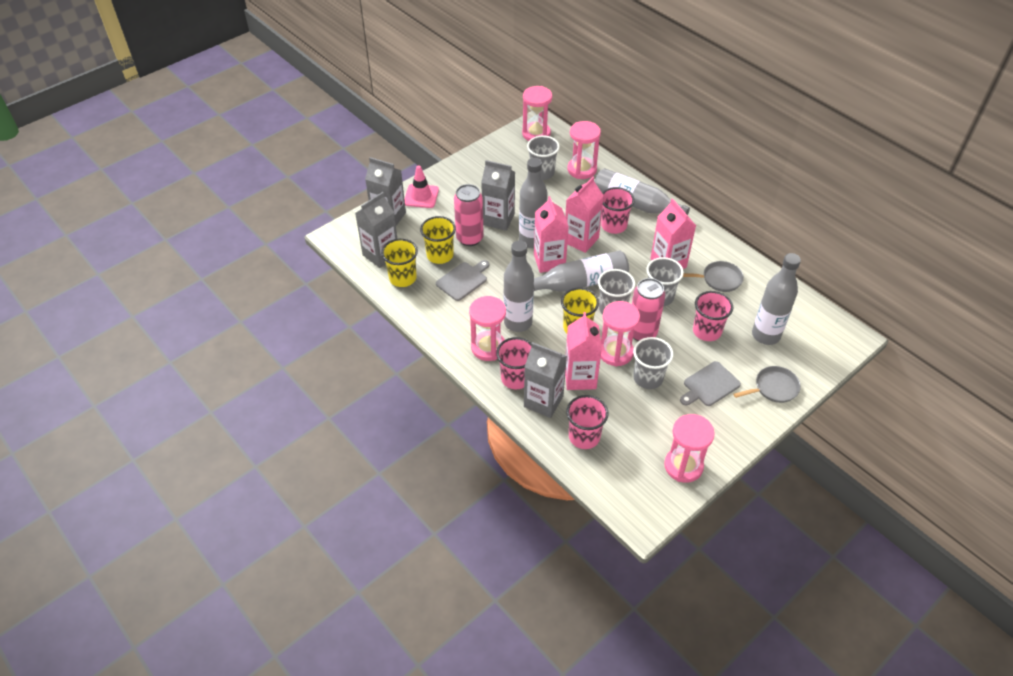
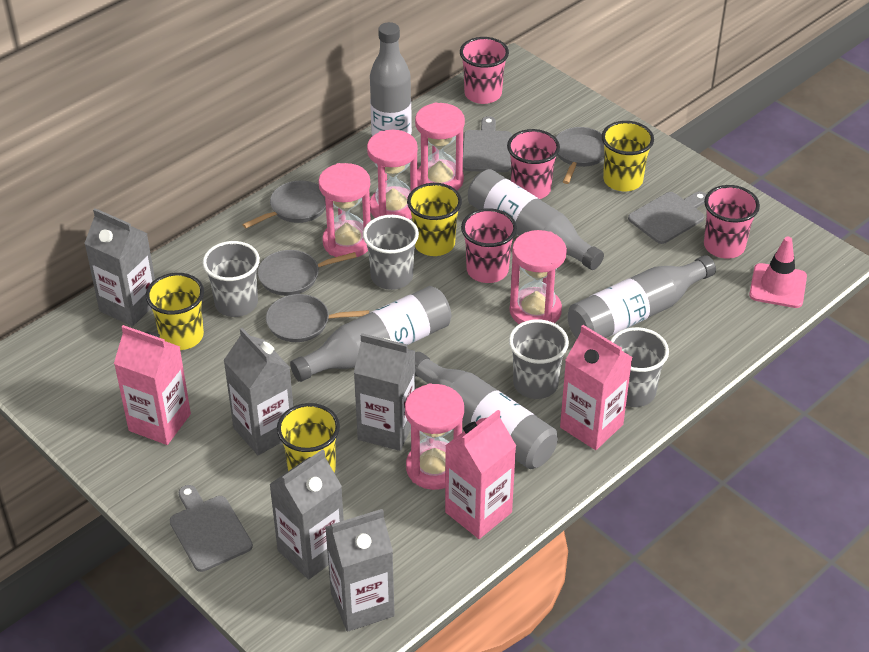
grey carton: 4 -> 5
grey cutting board: 2 -> 3
grey pan: 2 -> 4
pink can: 2 -> 0
pink carton: 4 -> 3
yellow cup: 3 -> 4

